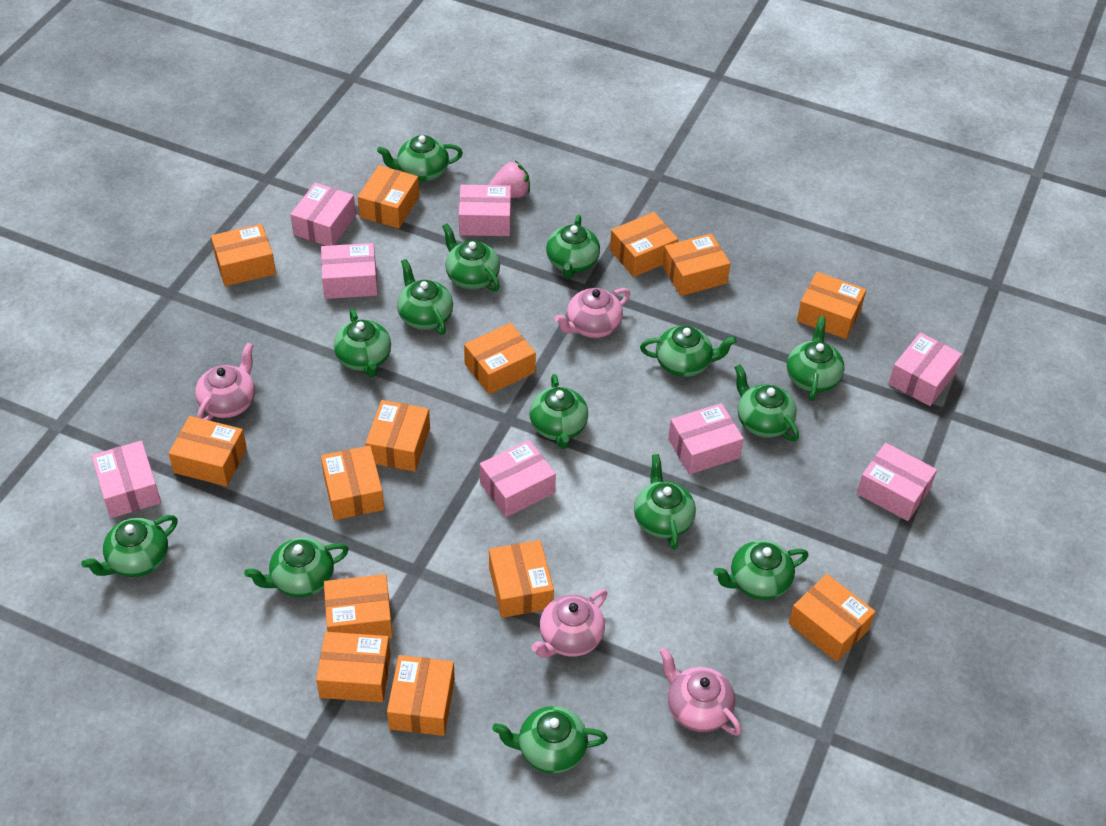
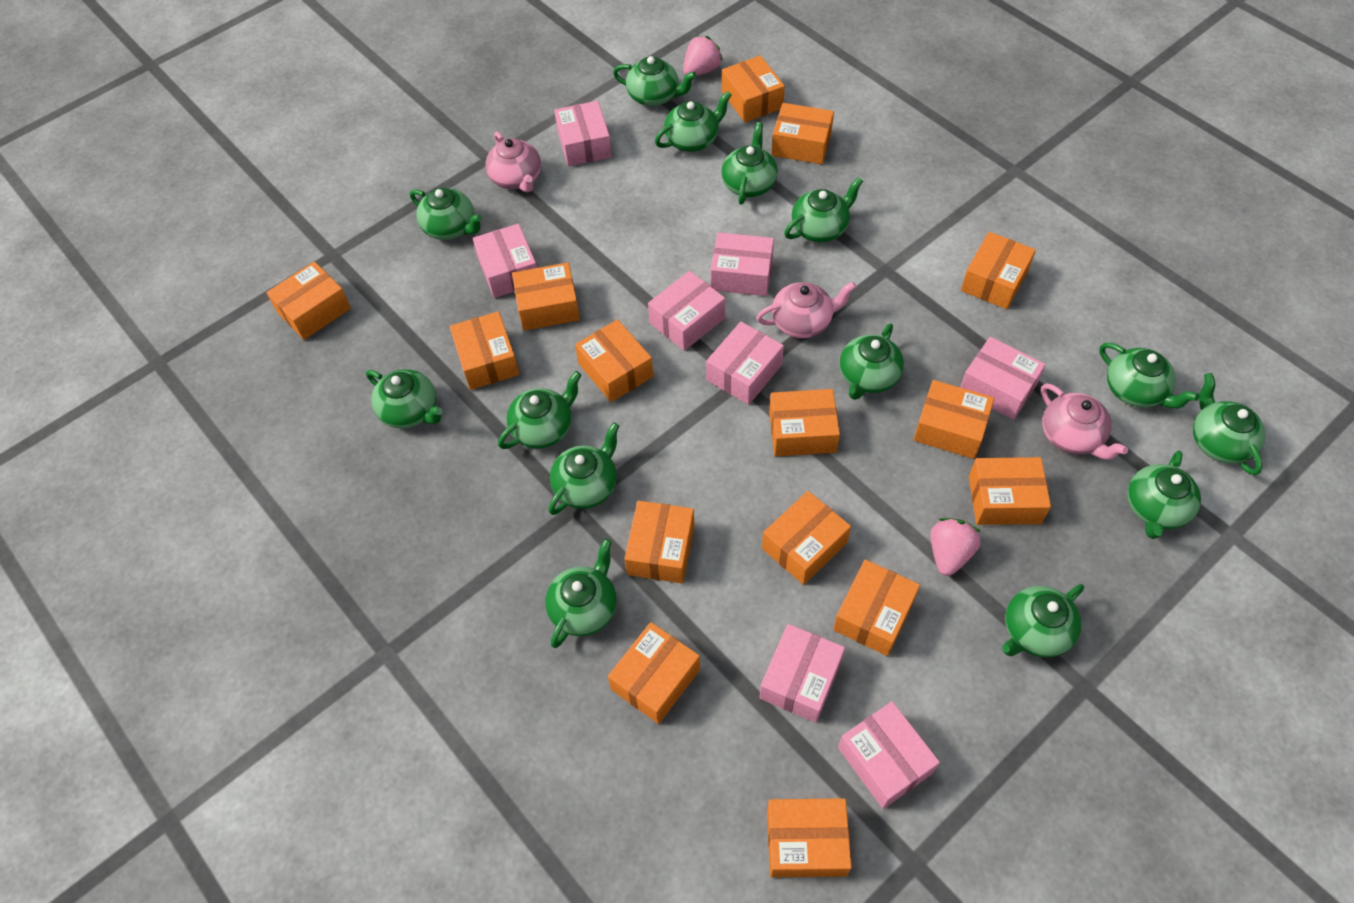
orange box: 14 -> 15
pink strawberry: 1 -> 2
pink teapot: 4 -> 3

